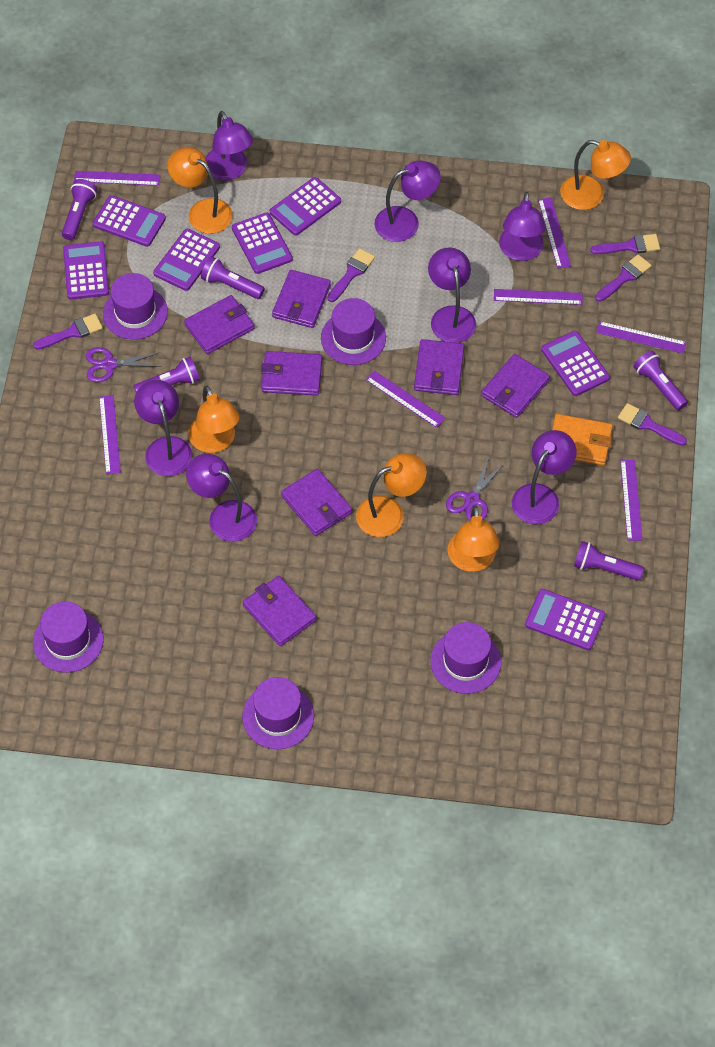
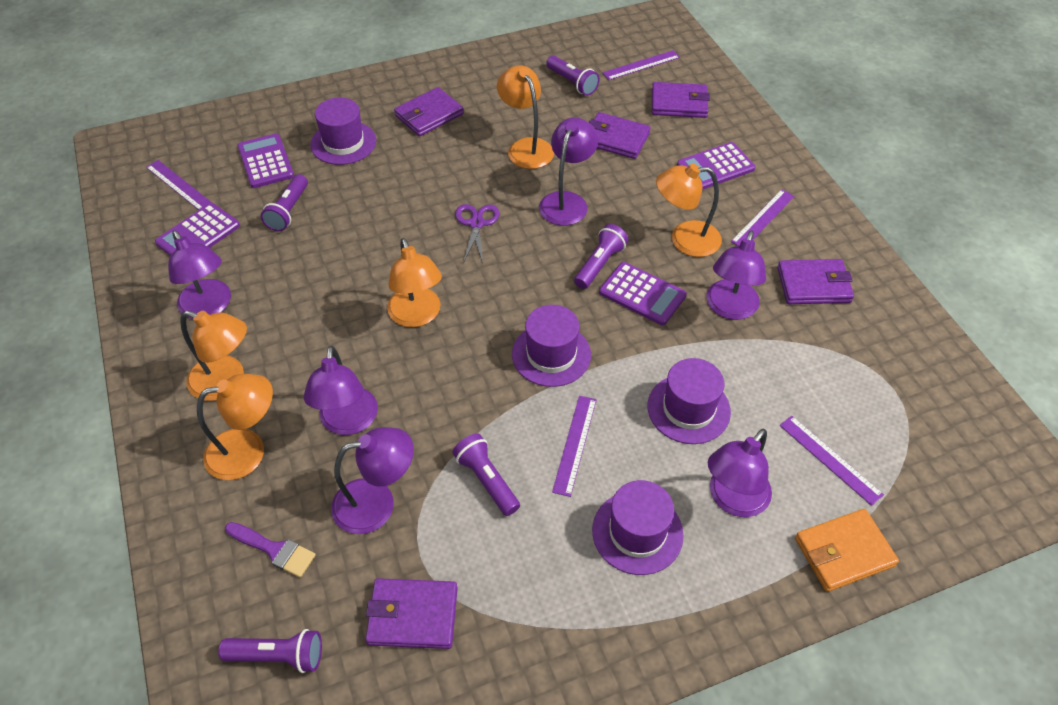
purple brush: 5 -> 1
purple calculator: 7 -> 4
purple hat: 5 -> 4
purple lamp: 7 -> 6
purple ruler: 7 -> 5
purple scissors: 2 -> 1
purple wallet: 7 -> 5

